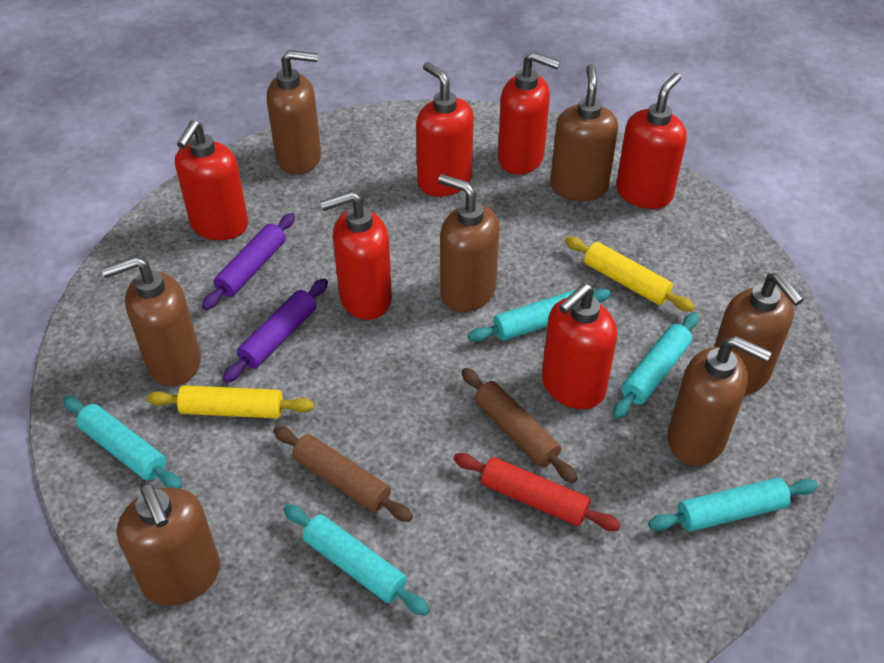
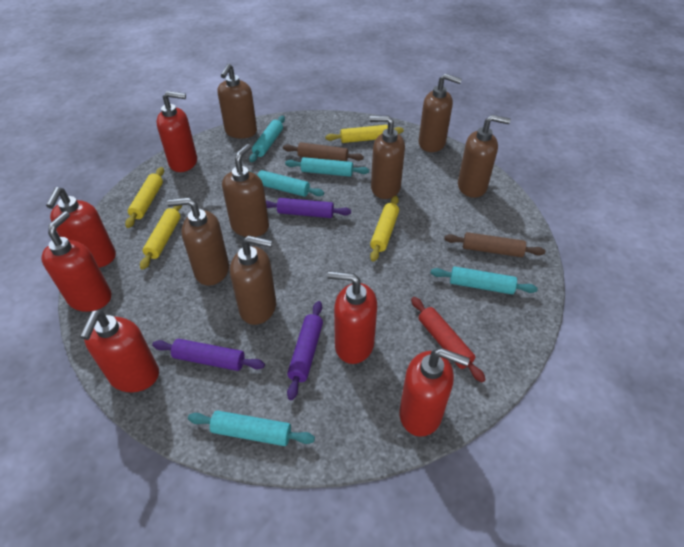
purple rolling pin: 2 -> 3
yellow rolling pin: 2 -> 4

